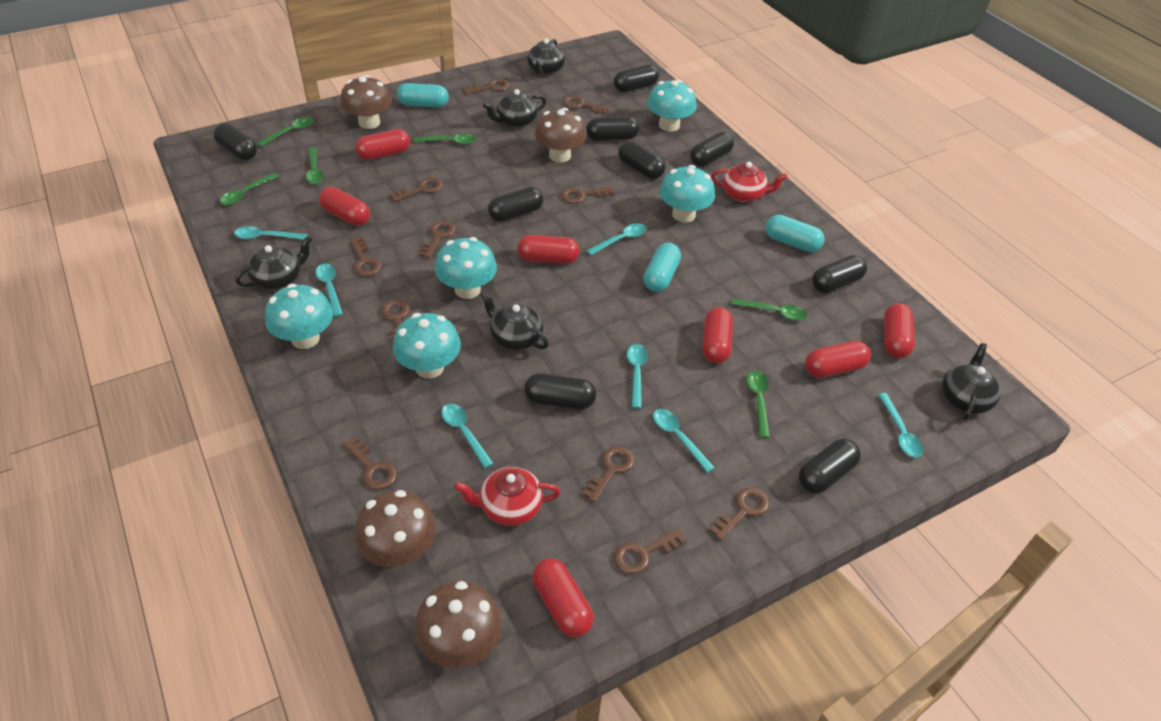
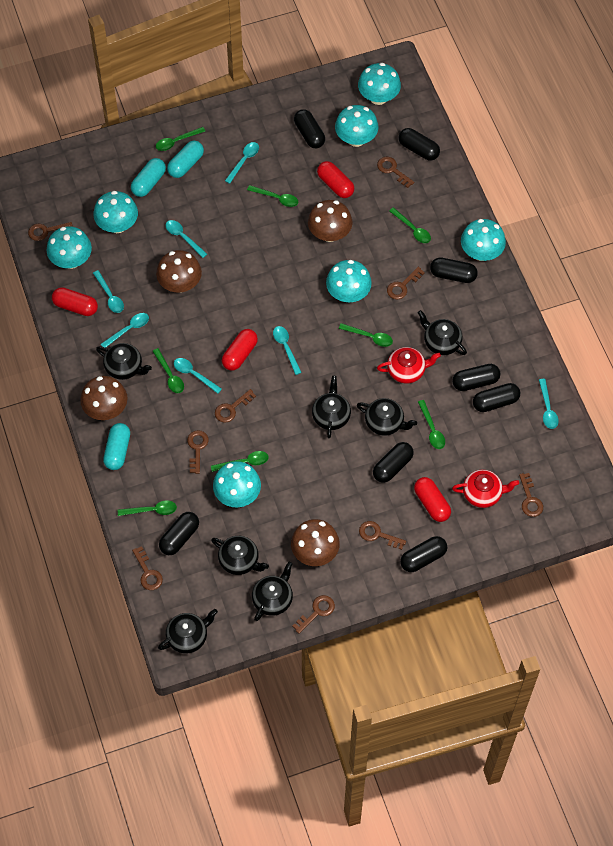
black capsule: 9 -> 8
black teapot: 5 -> 7
brown key: 11 -> 9
green spoon: 6 -> 8
red capsule: 7 -> 4
turquoise mushroom: 5 -> 7

